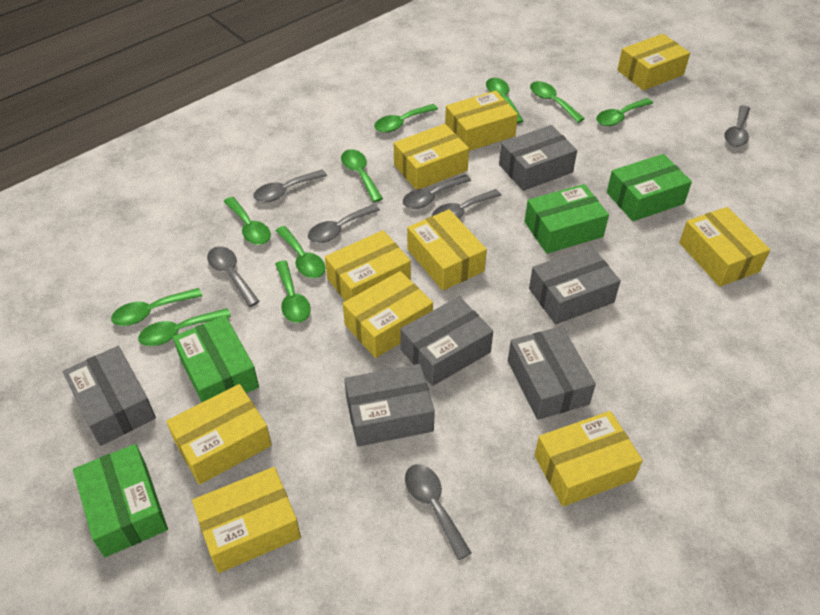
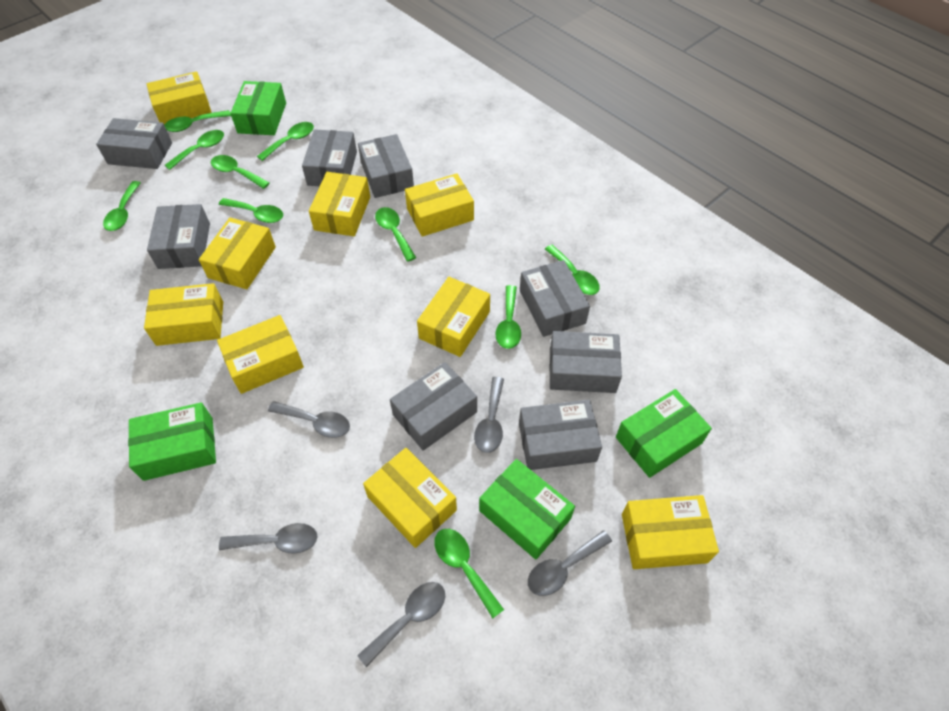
grey box: 6 -> 8
grey spoon: 7 -> 5
yellow box: 10 -> 9

